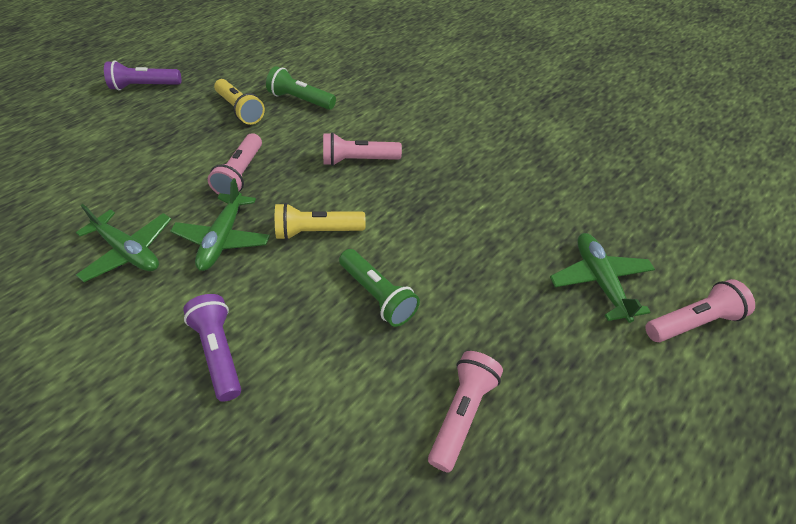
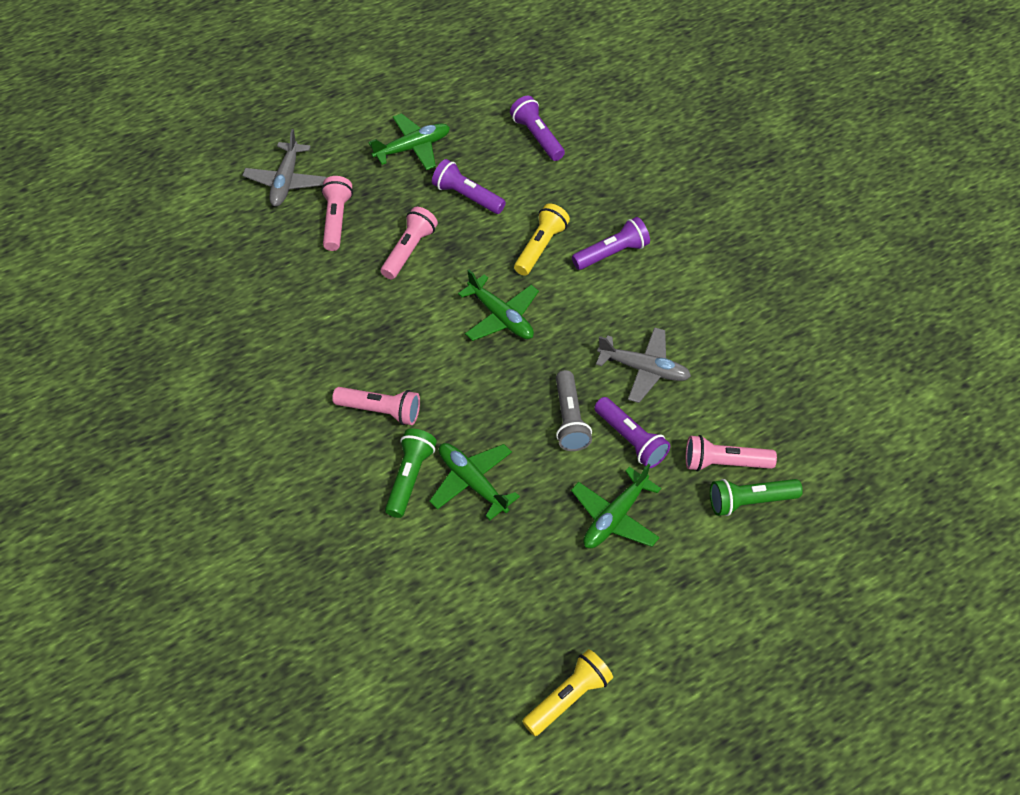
green plane: 3 -> 4
grey flashlight: 0 -> 1
grey plane: 0 -> 2
purple flashlight: 2 -> 4

